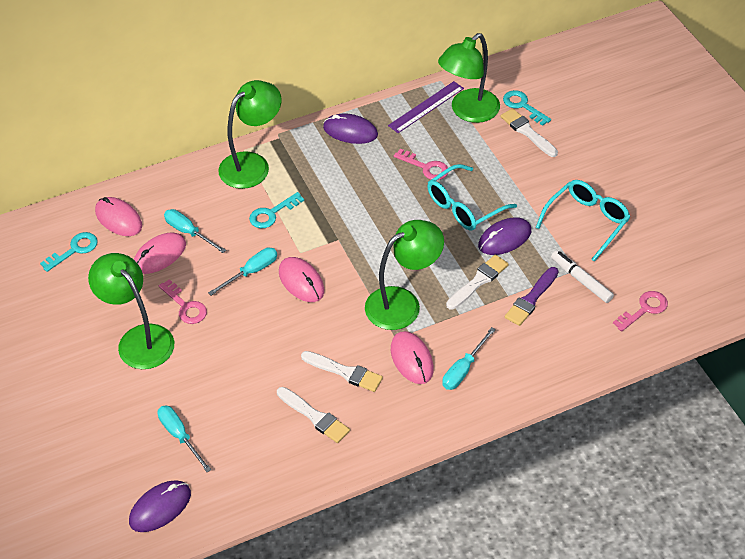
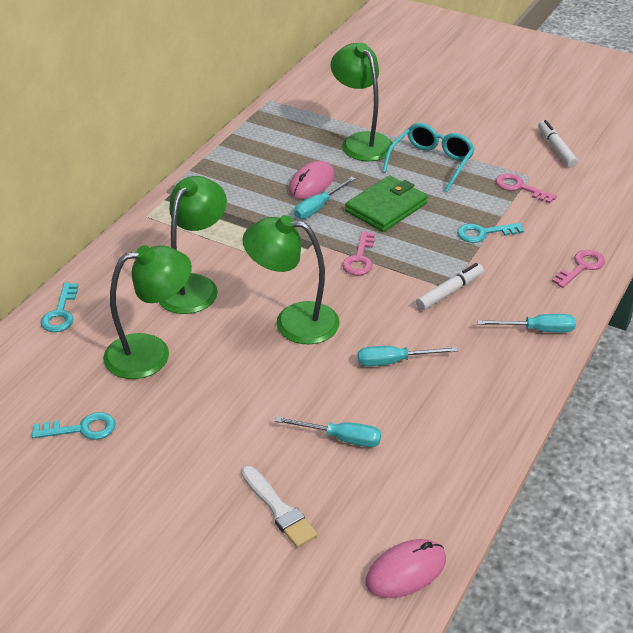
green wallet: 0 -> 1
pink mouse: 4 -> 2
purple brush: 1 -> 0
purple mouse: 3 -> 0
purple ruler: 1 -> 0
turquoise glasses: 2 -> 1
white brush: 4 -> 1
white marker: 1 -> 2

